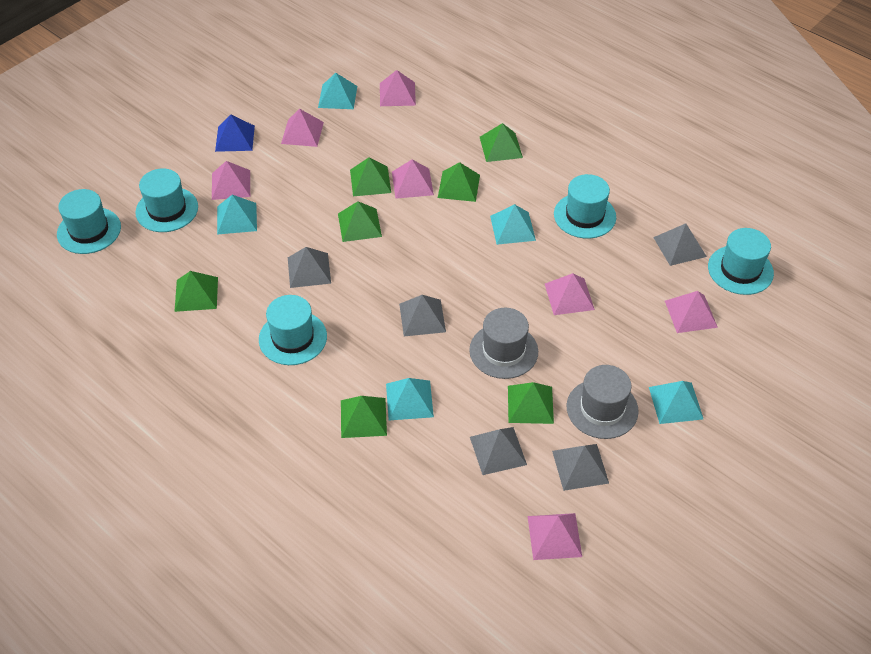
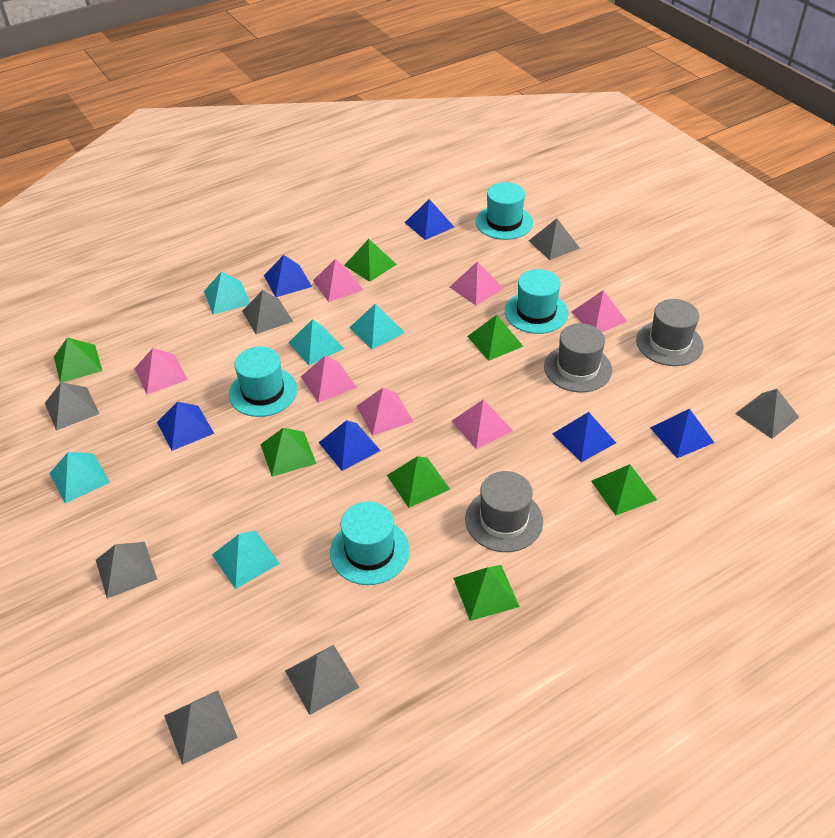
blue pyramid: 1 -> 6
grey hat: 2 -> 3
grey pyramid: 5 -> 7
turquoise hat: 5 -> 4

